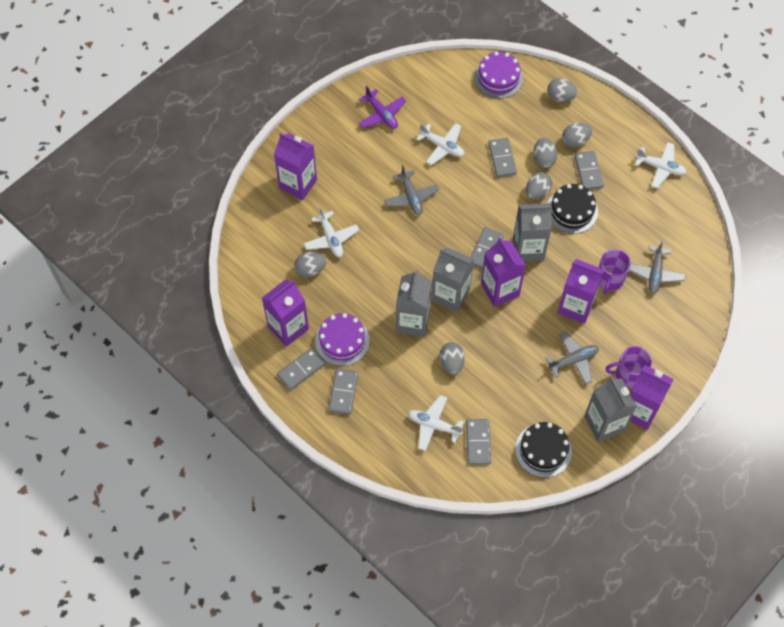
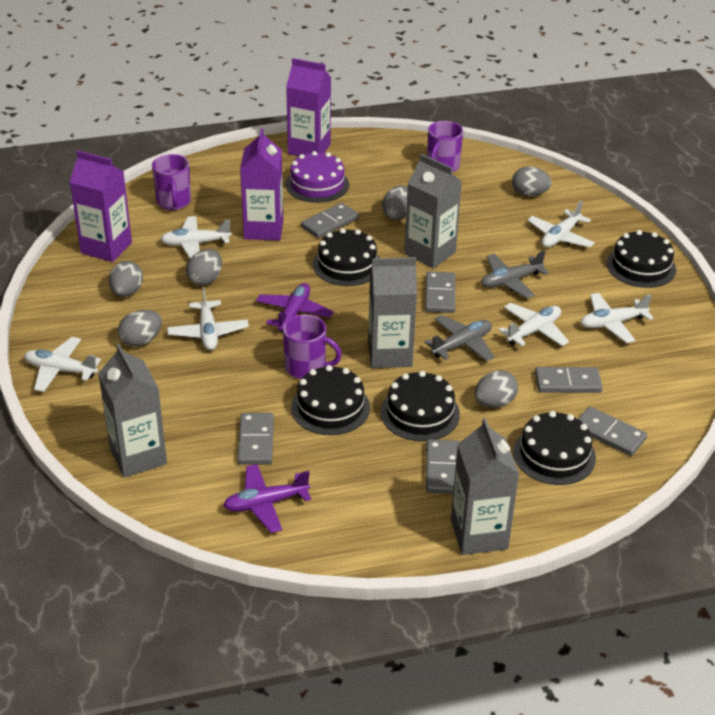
black cake: 2 -> 5
grey plane: 3 -> 2
purple cake: 2 -> 1
purple carton: 5 -> 3
purple mug: 2 -> 3
purple plane: 1 -> 2
white plane: 4 -> 6

